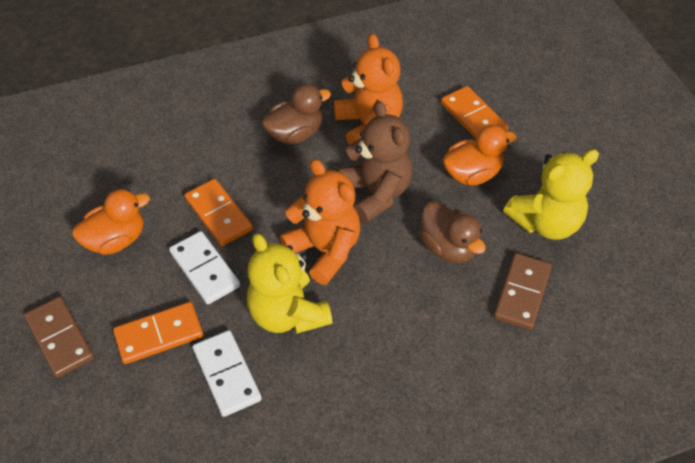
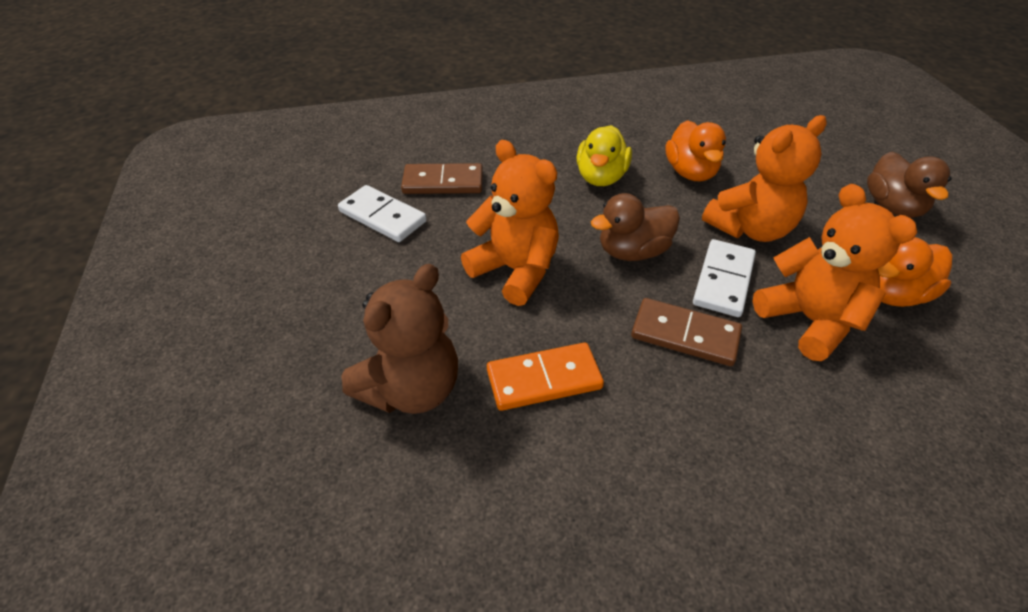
orange domino: 3 -> 1
orange teddy bear: 2 -> 3
yellow duck: 0 -> 1
yellow teddy bear: 2 -> 0

